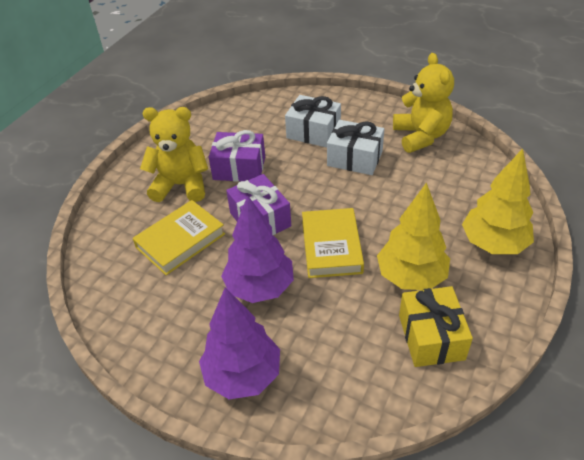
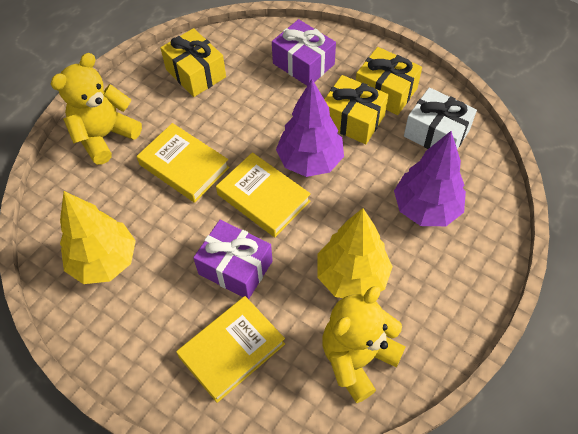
white gift: 2 -> 1
yellow book: 2 -> 3
yellow gift: 1 -> 3

